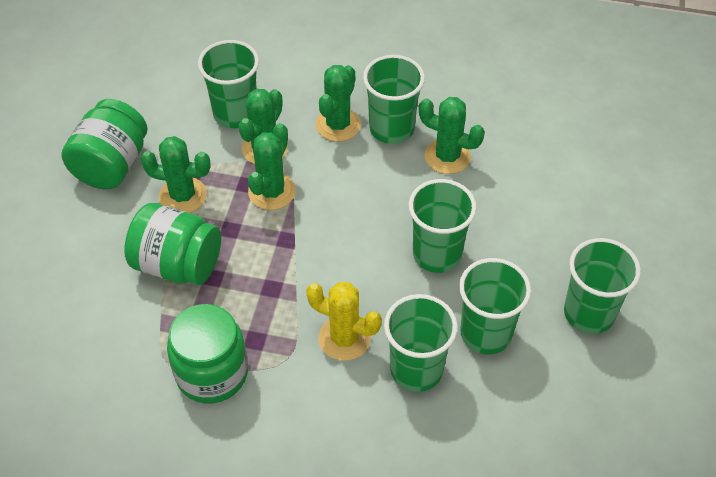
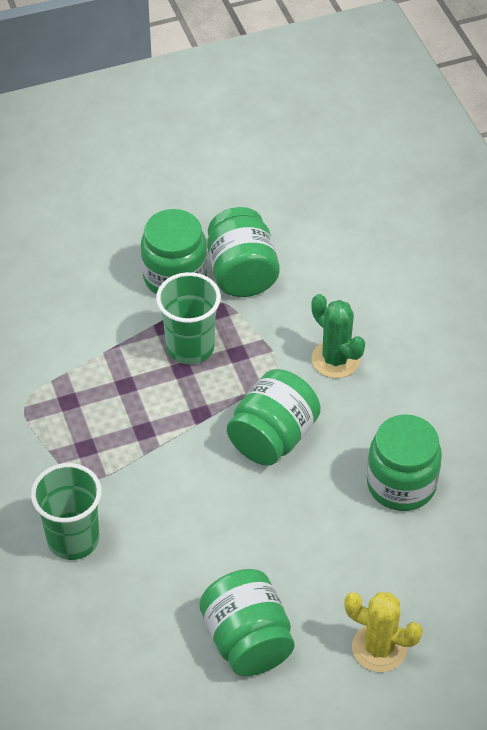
green cactus: 5 -> 1
green cup: 6 -> 2
green jar: 3 -> 5

